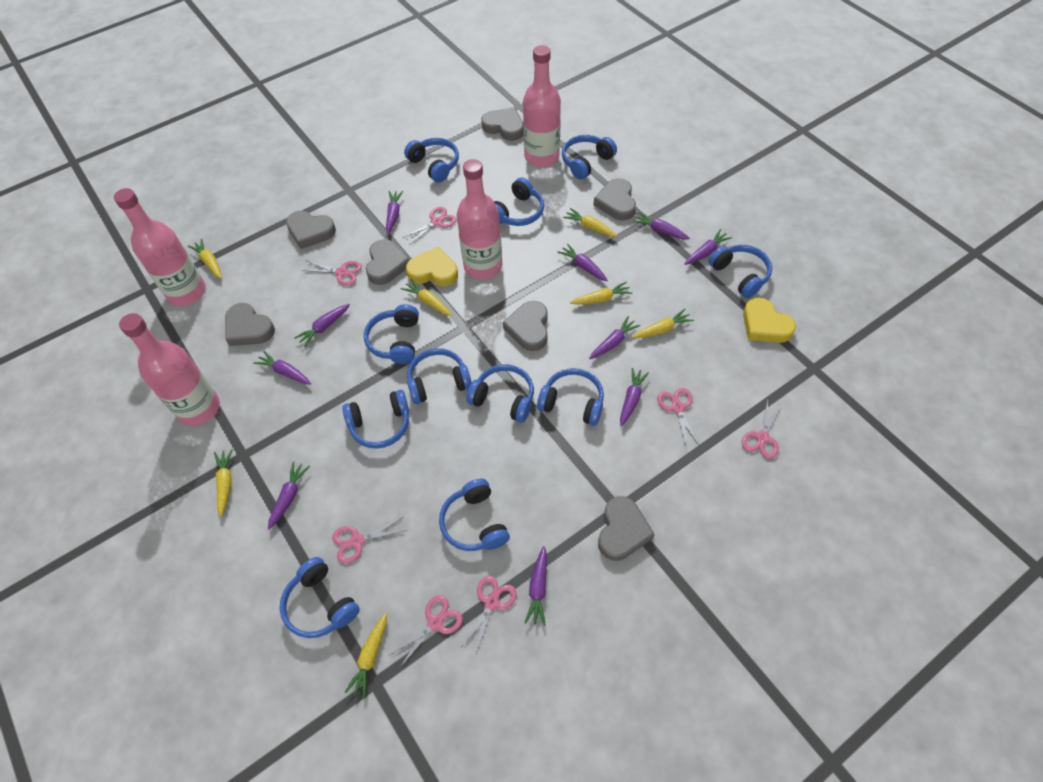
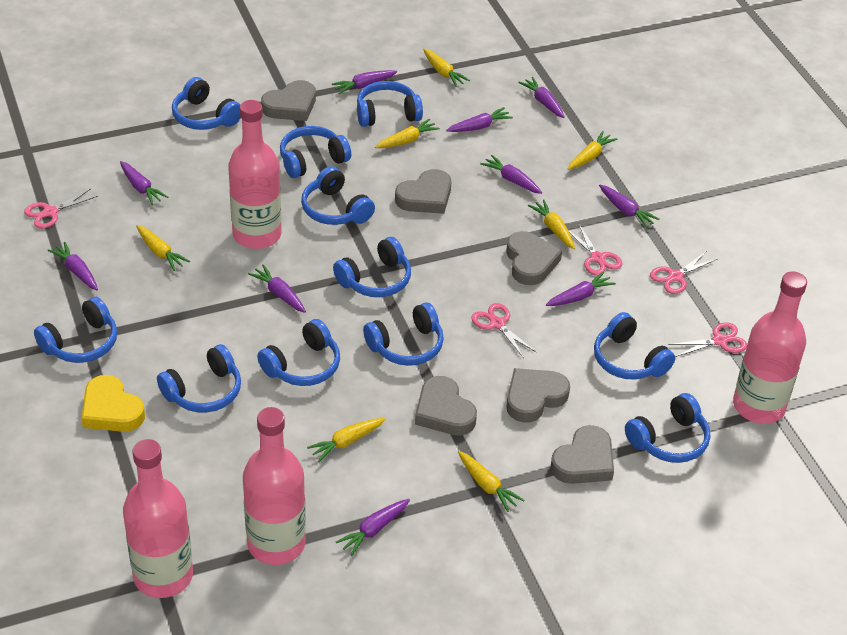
grey heart: 7 -> 6
pink scissors: 7 -> 5
yellow heart: 2 -> 1

